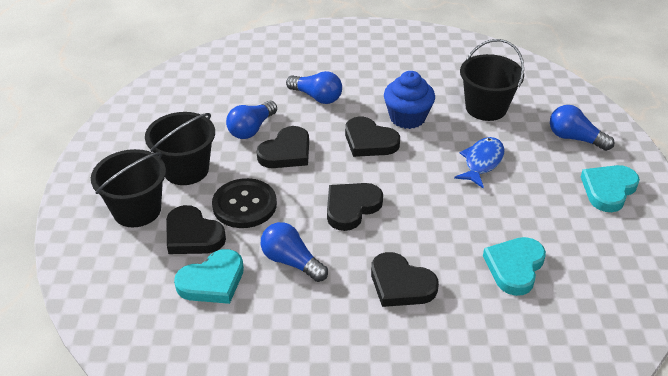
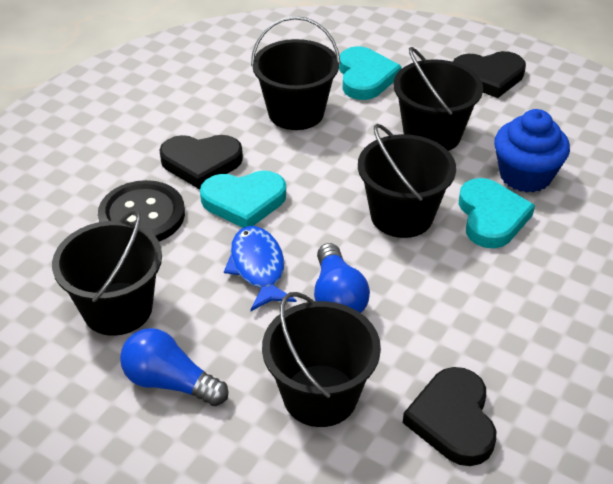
black bucket: 3 -> 5
black heart: 5 -> 3
blue light bulb: 4 -> 2

